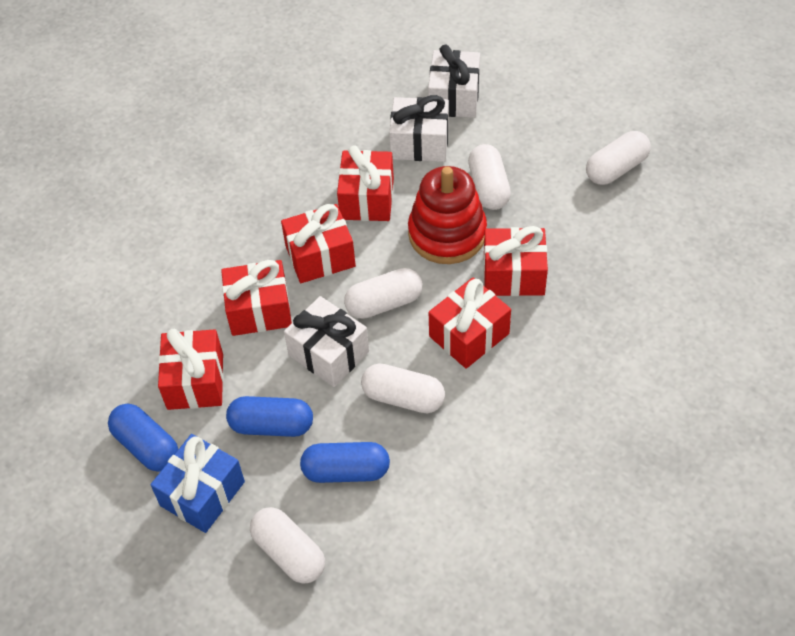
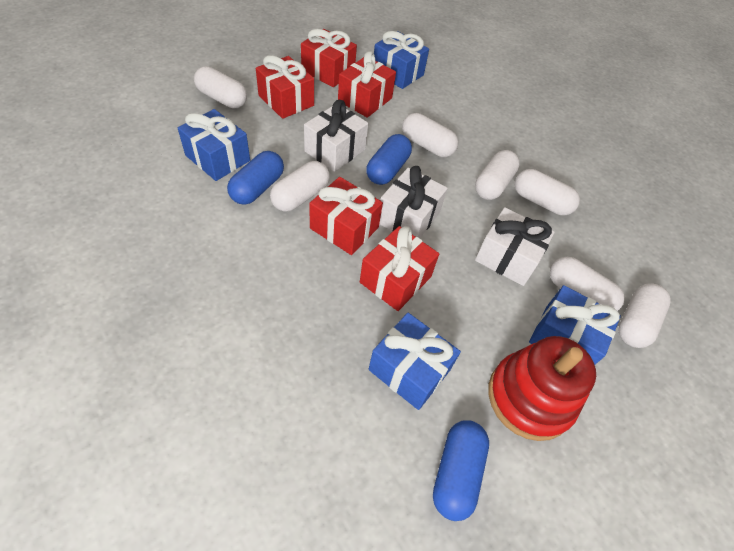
blue gift: 1 -> 4
red gift: 6 -> 5
white capsule: 5 -> 7

